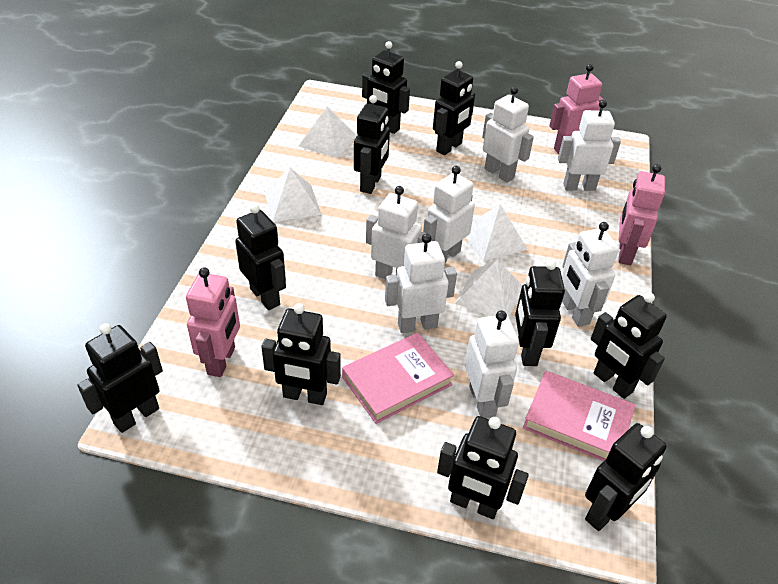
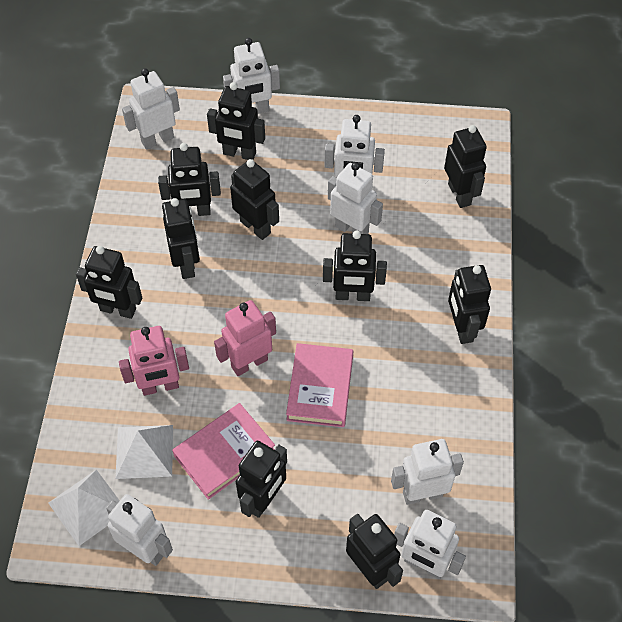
pink robot: 3 -> 2
white pyramid: 4 -> 2

